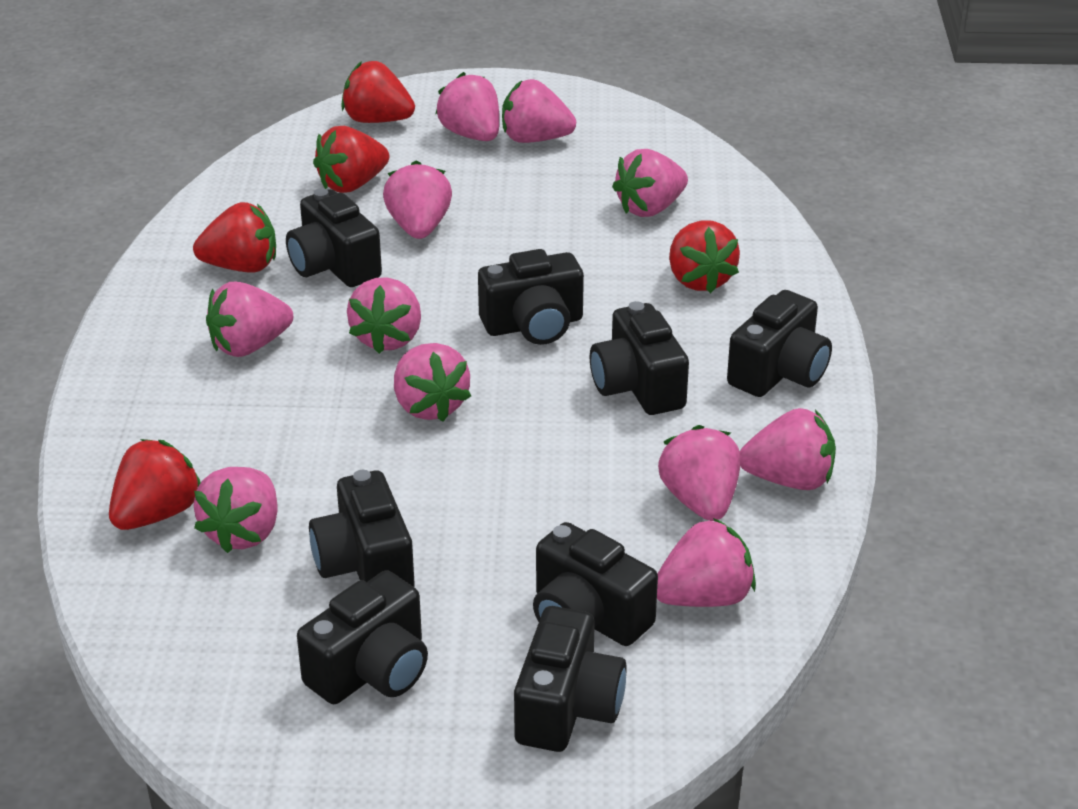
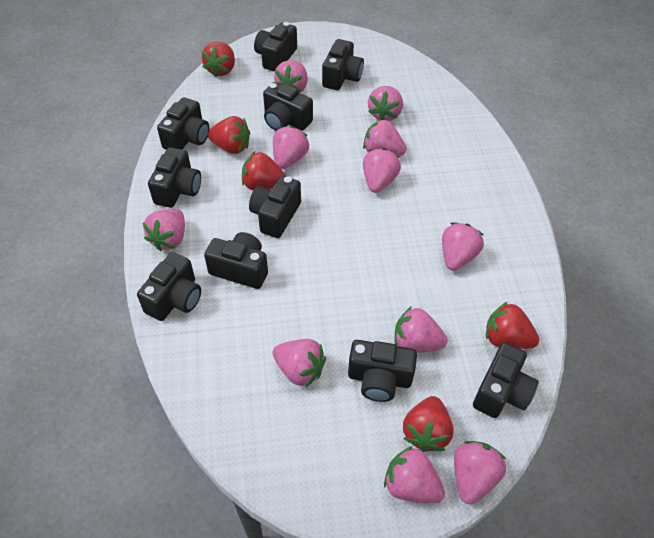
black camera: 8 -> 10

